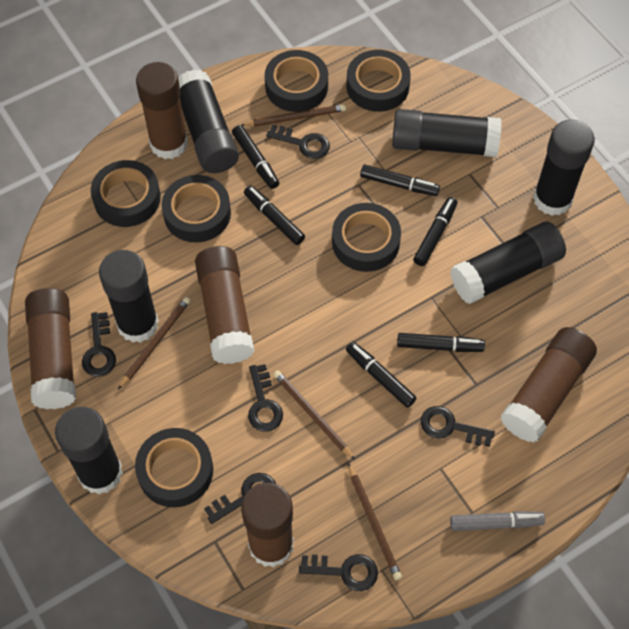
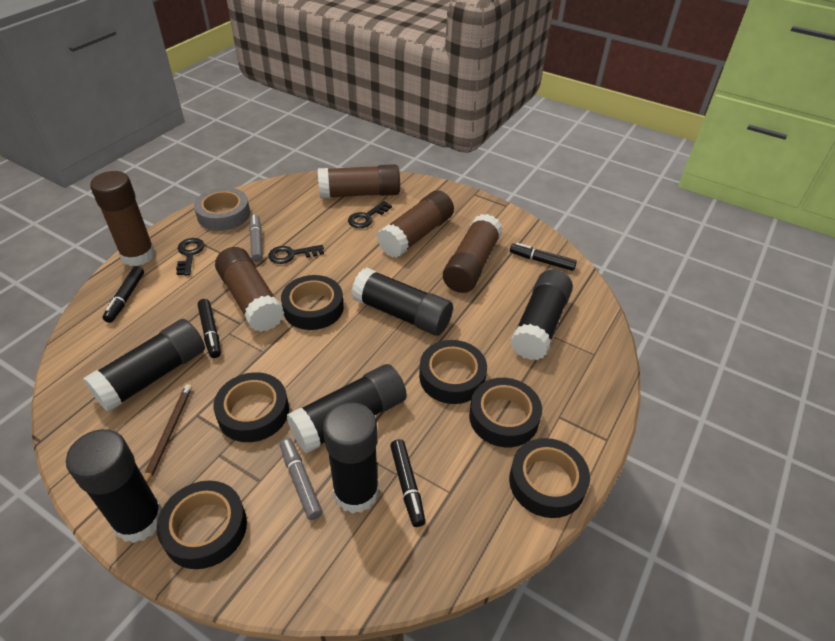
black key: 6 -> 3
black marker: 6 -> 4
brown pencil: 4 -> 1
grey marker: 1 -> 2
grey tape: 0 -> 1

